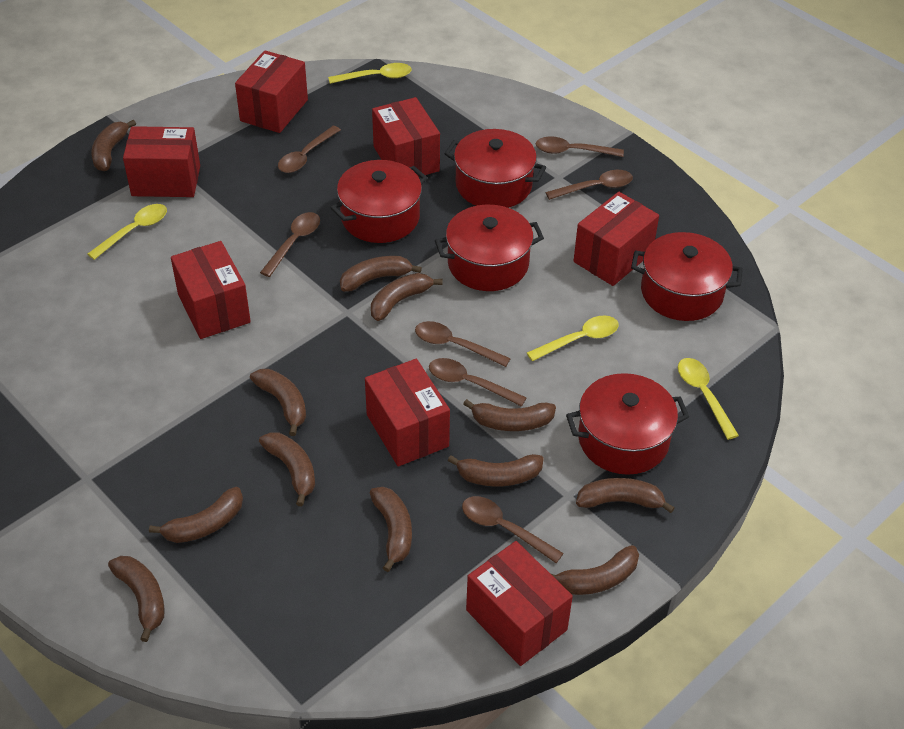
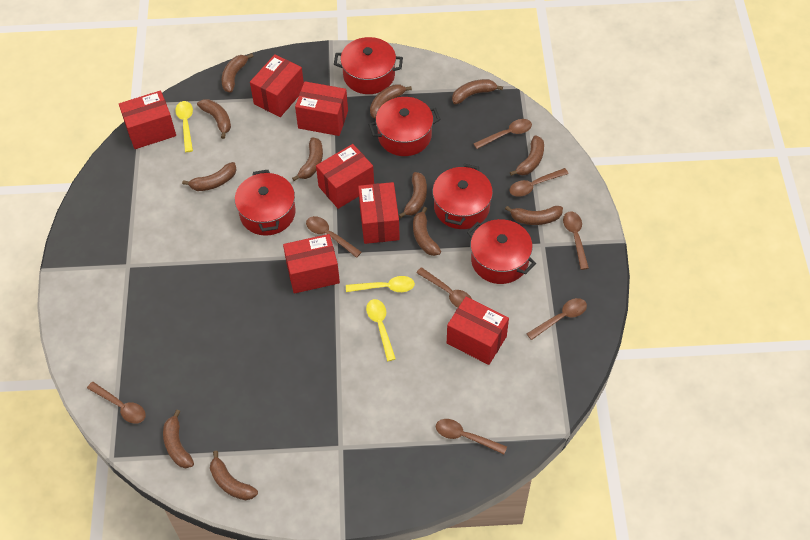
brown spoon: 7 -> 8
yellow spoon: 4 -> 3

